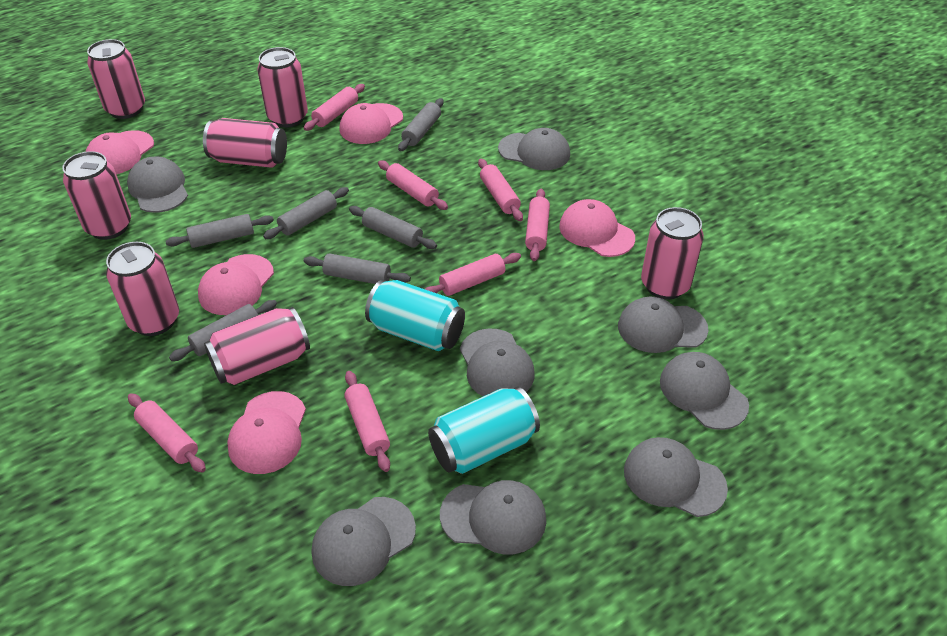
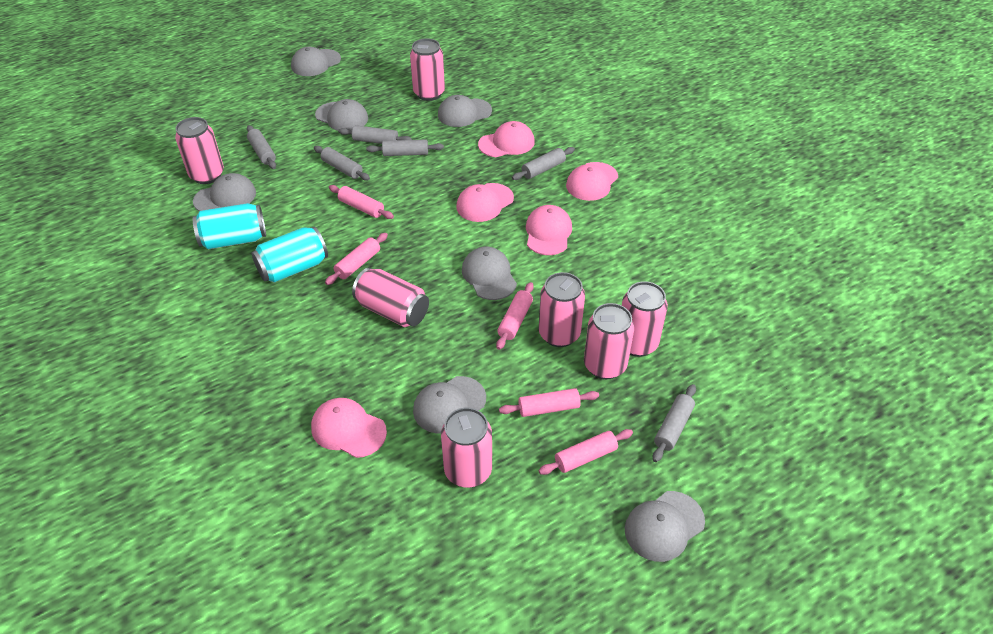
grey cap: 8 -> 7
pink rolling pin: 7 -> 5

